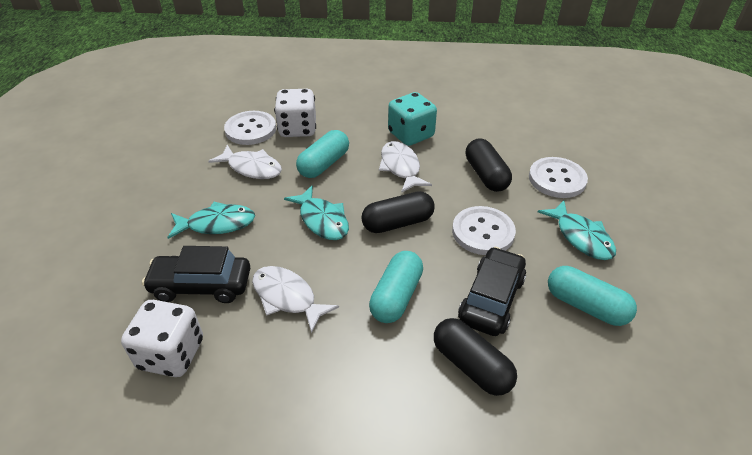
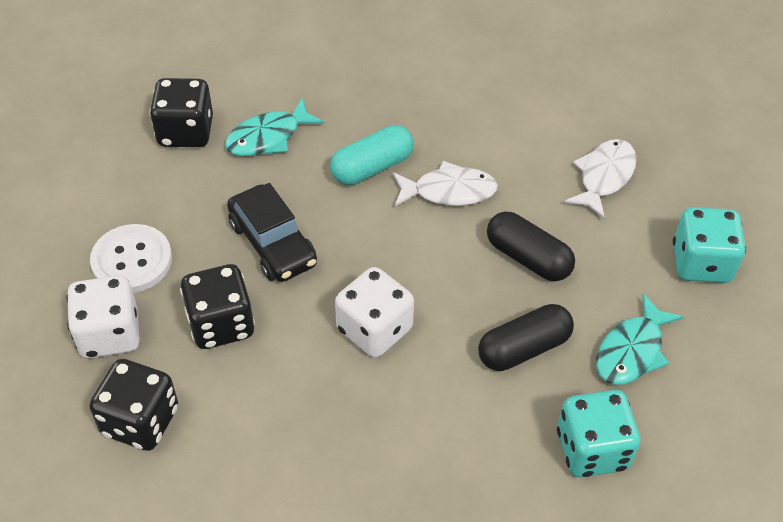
black capsule: 3 -> 2
black car: 2 -> 1
black dice: 0 -> 3
turquoise capsule: 3 -> 1
turquoise dice: 1 -> 2
turquoise fish: 3 -> 2
white button: 3 -> 1
white fish: 3 -> 2

